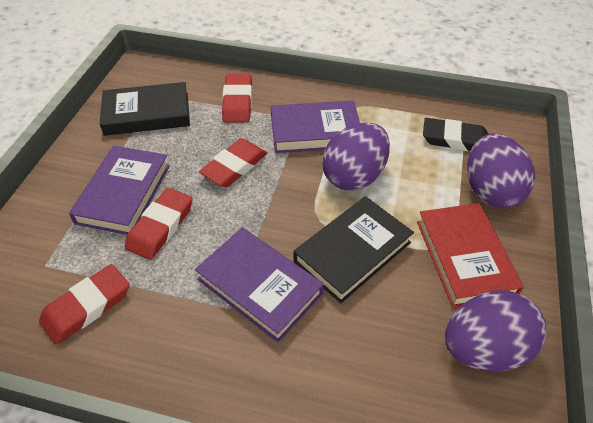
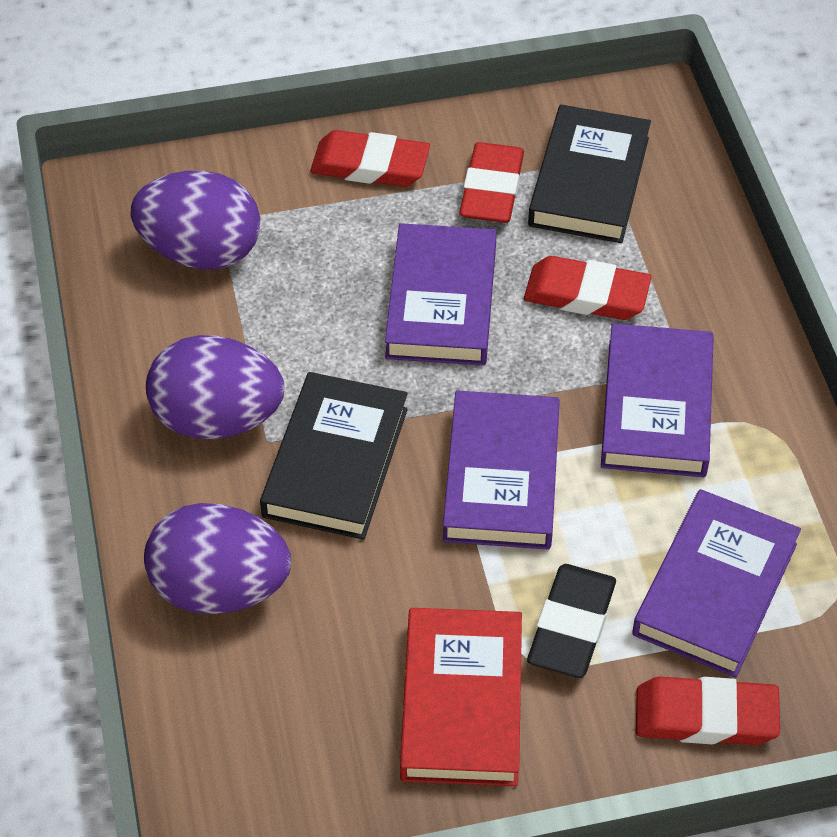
purple book: 3 -> 4

